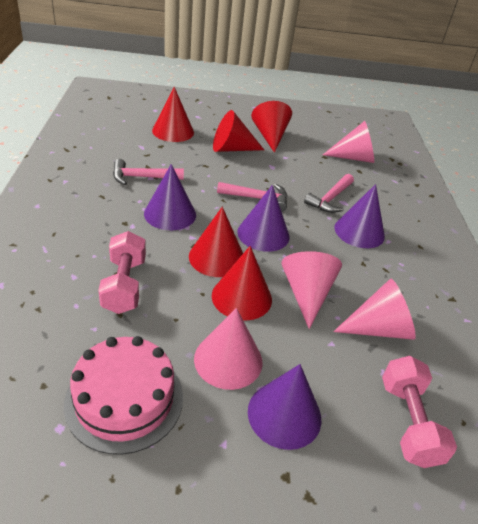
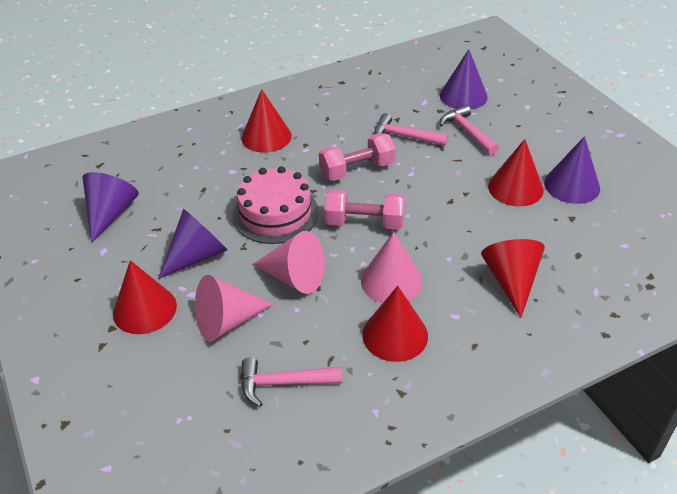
pink cone: 4 -> 3

